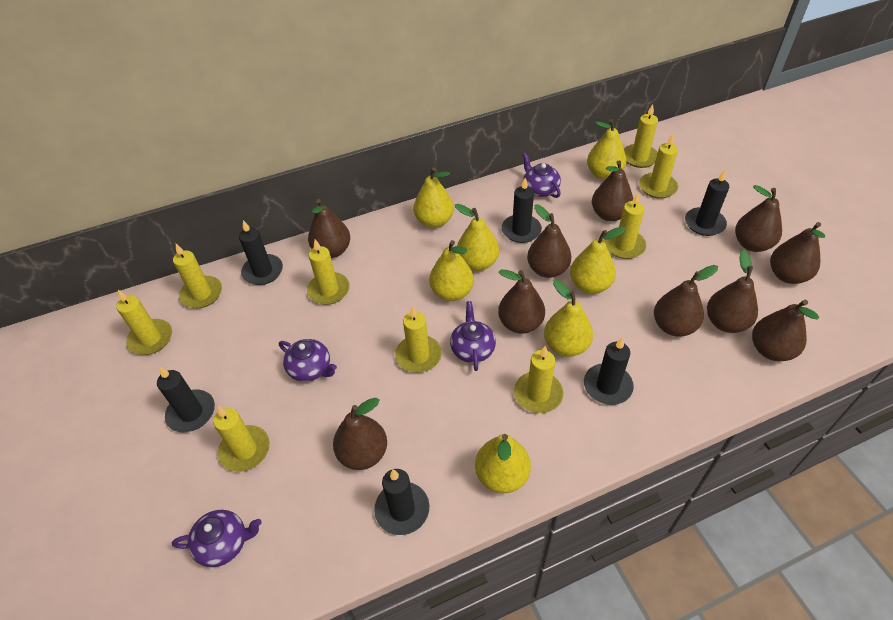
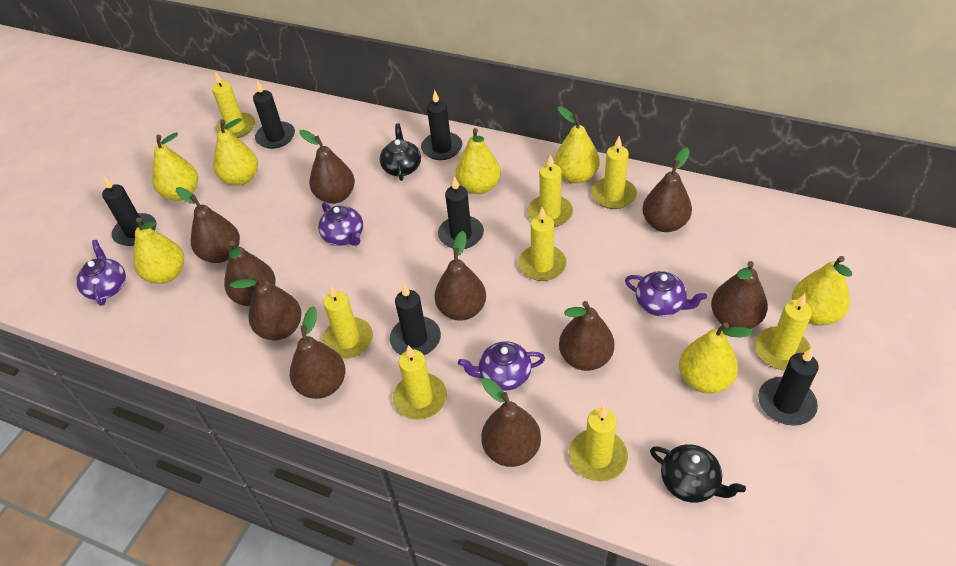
black teapot: 0 -> 2
yellow candle: 9 -> 8

